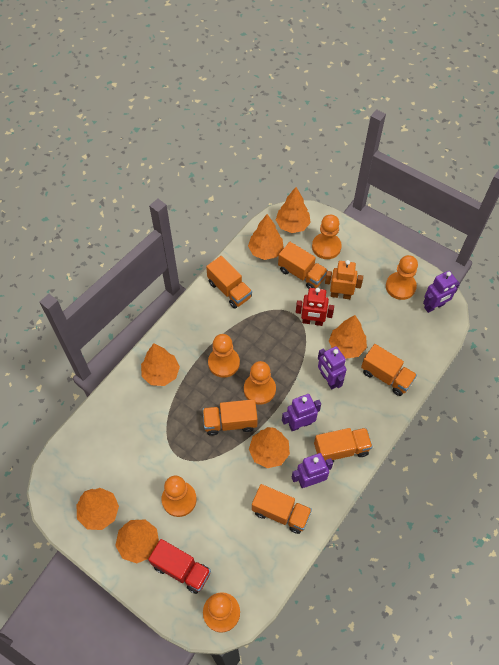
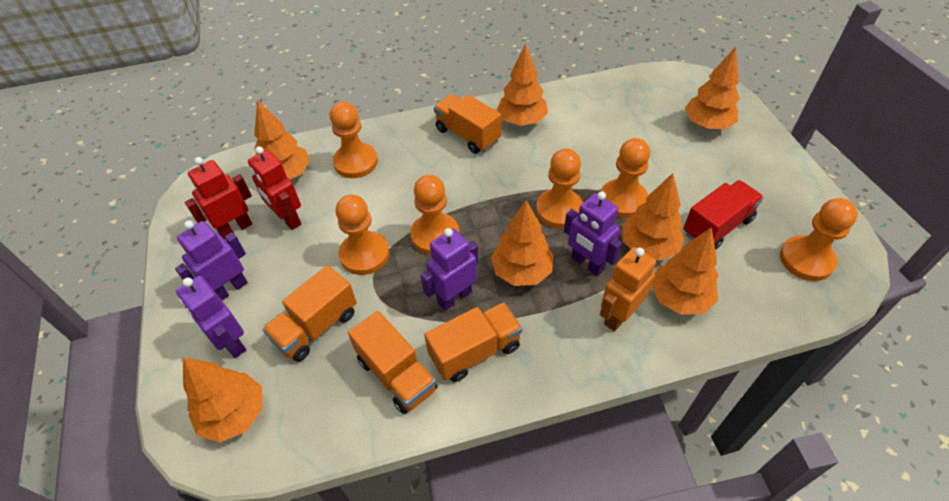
orange truck: 6 -> 4
red robot: 1 -> 2

